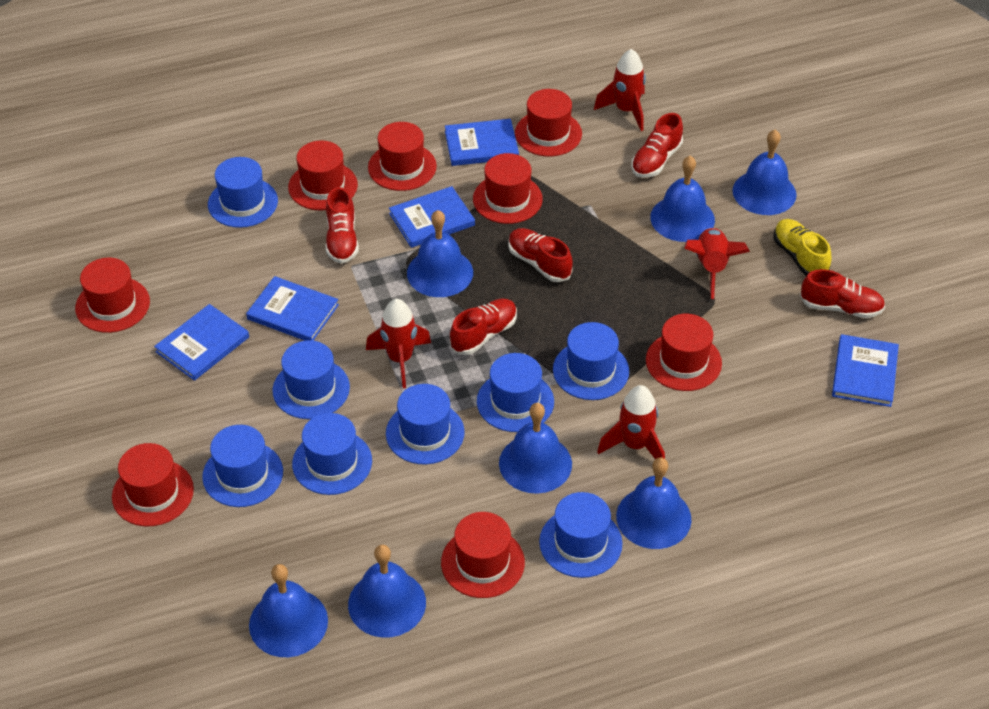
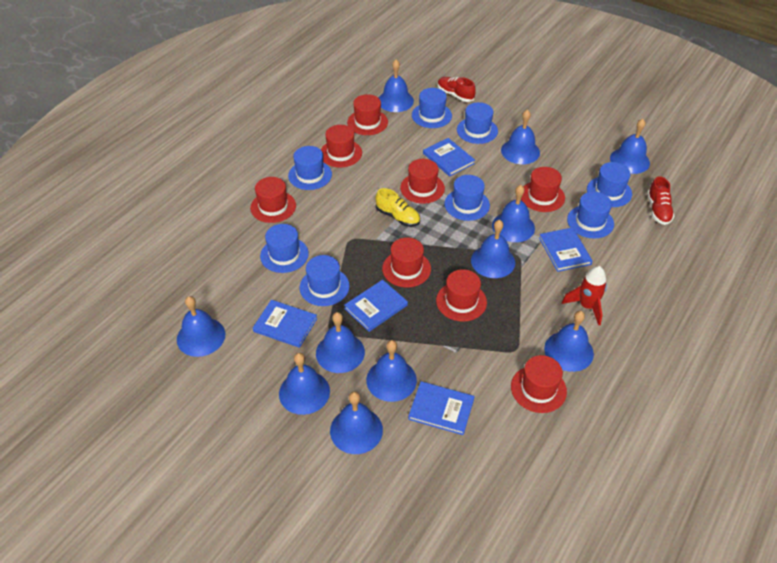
blue bell: 7 -> 11
red rocket: 4 -> 1
red shoe: 5 -> 2

